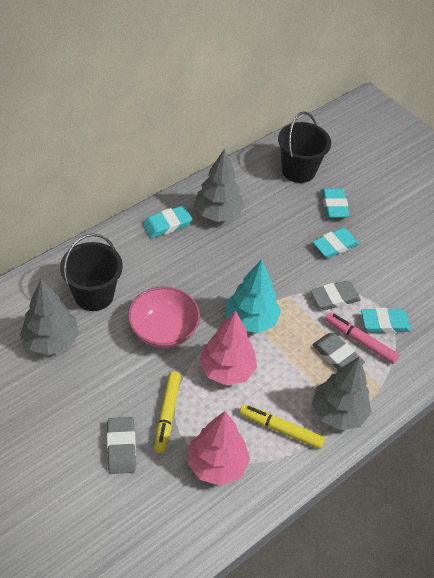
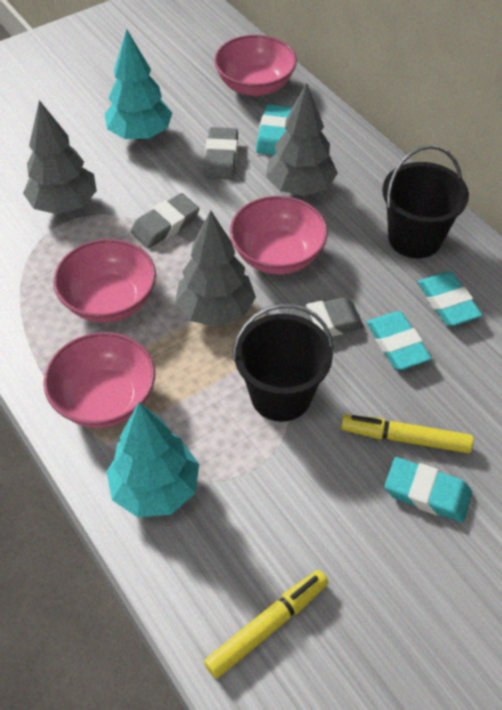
pink bowl: 1 -> 4
pink marker: 1 -> 0
pink tree: 2 -> 0
turquoise tree: 1 -> 2

